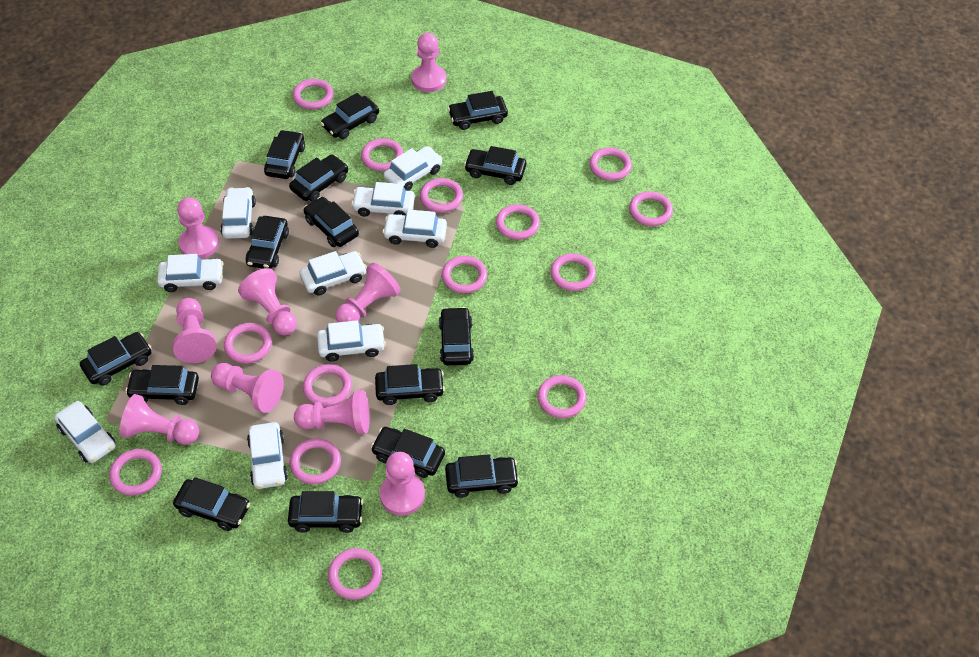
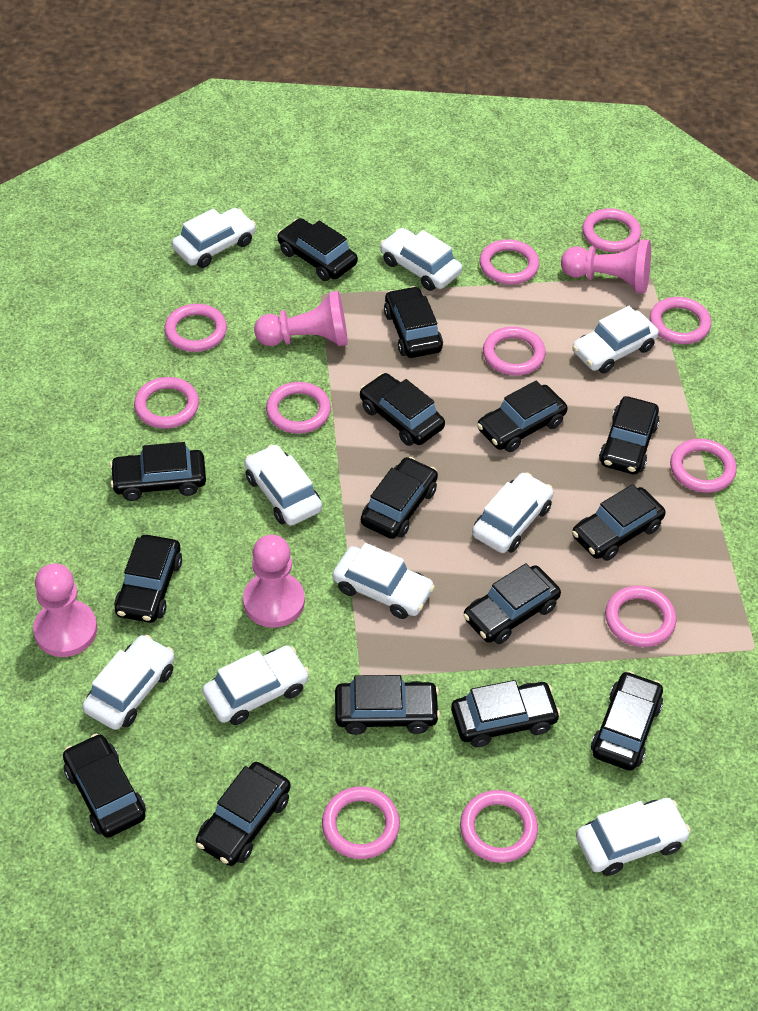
pink pawn: 9 -> 4
pink ring: 14 -> 11

